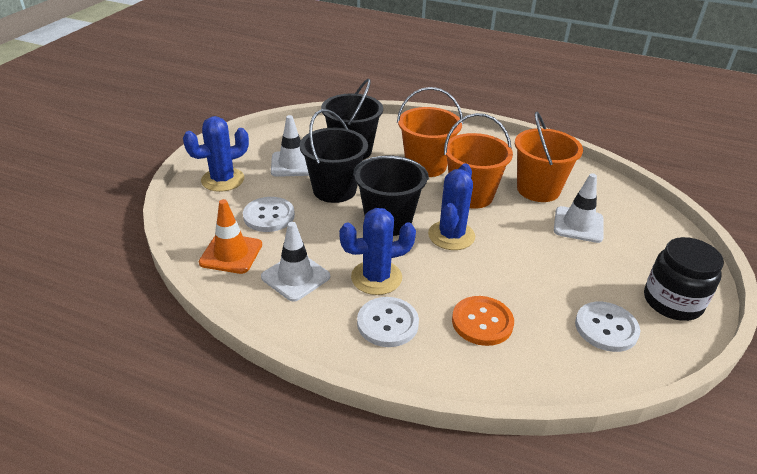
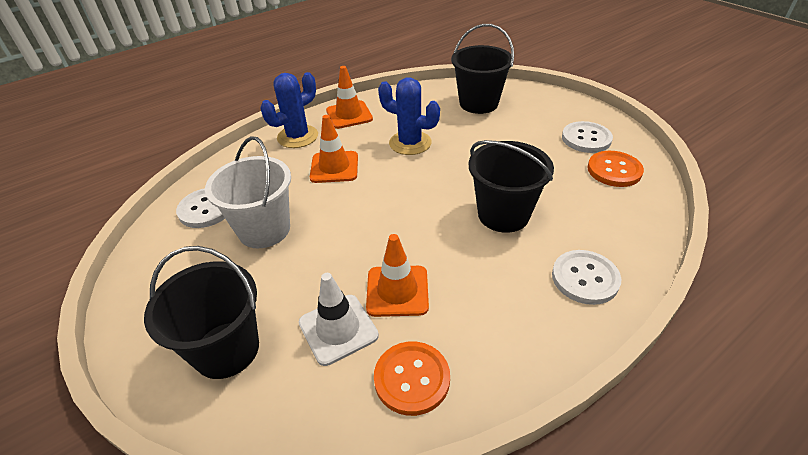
black jar: 1 -> 0
blue cactus: 3 -> 2
orange bucket: 3 -> 0
orange button: 1 -> 2
orange traffic cone: 1 -> 3
white bucket: 0 -> 1
white traffic cone: 3 -> 1

